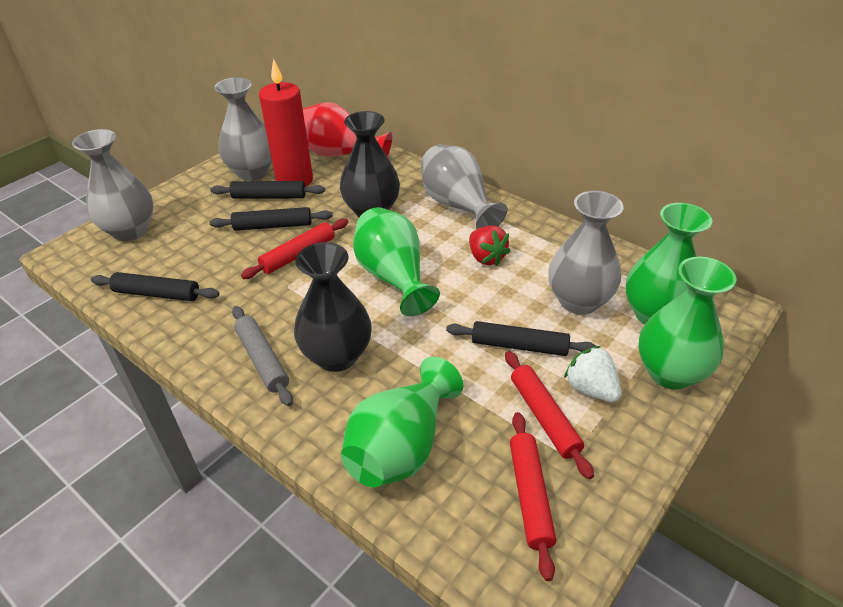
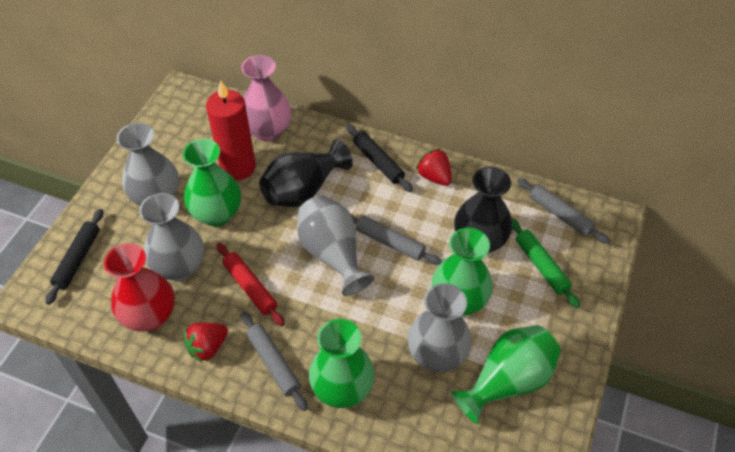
black rolling pin: 4 -> 2
green rolling pin: 0 -> 1
grey rolling pin: 1 -> 3
pink vase: 0 -> 1
red rolling pin: 3 -> 1
red strawberry: 1 -> 2
white strawberry: 1 -> 0

